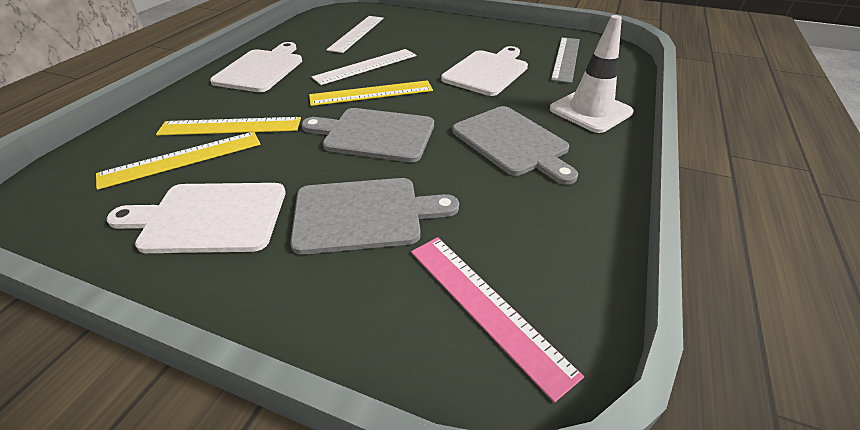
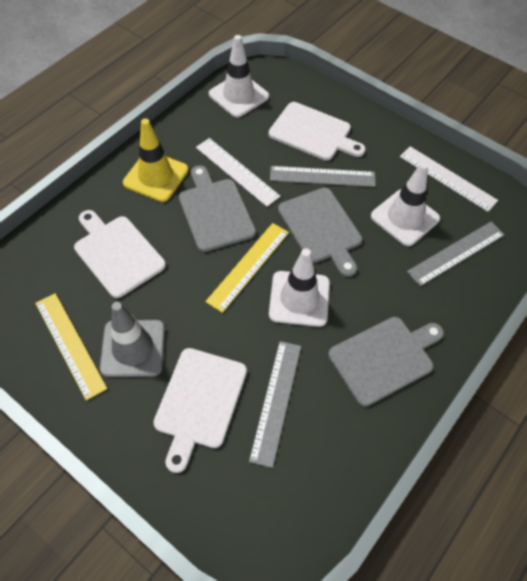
grey ruler: 1 -> 3
grey traffic cone: 0 -> 1
pink ruler: 1 -> 0
white traffic cone: 1 -> 3
yellow ruler: 3 -> 2
yellow traffic cone: 0 -> 1

